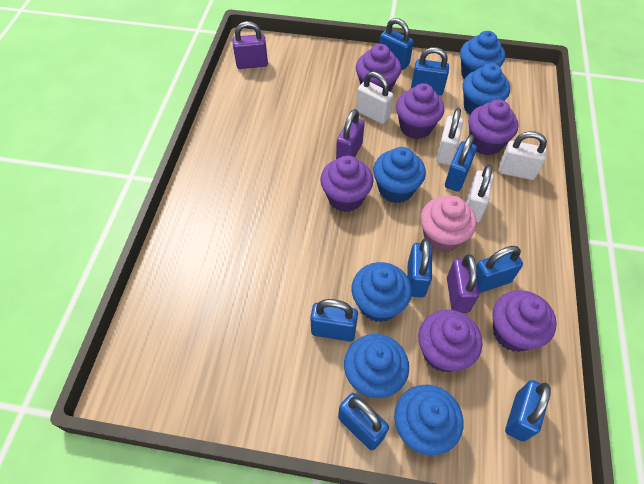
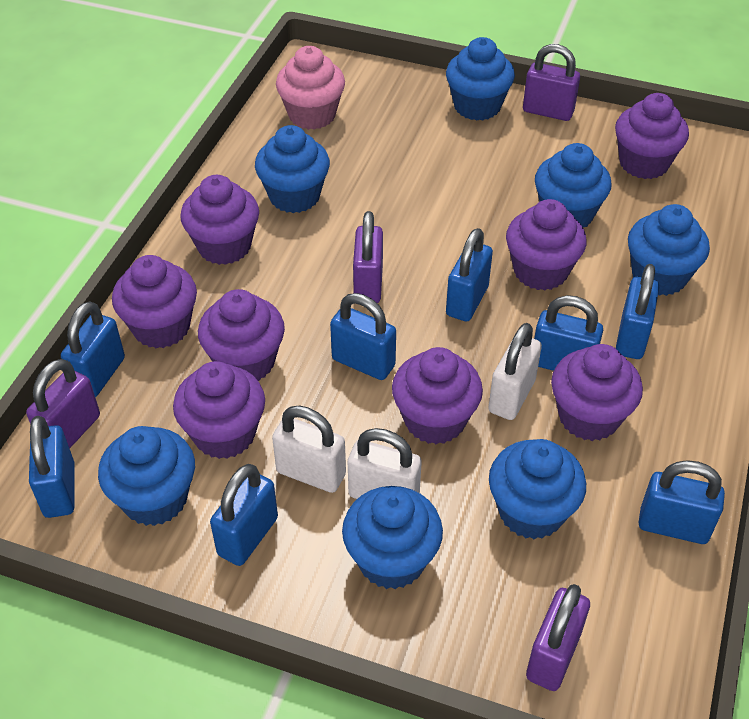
blue cupcake: 6 -> 7
purple cupcake: 6 -> 8
purple padlock: 3 -> 4
white padlock: 4 -> 3

